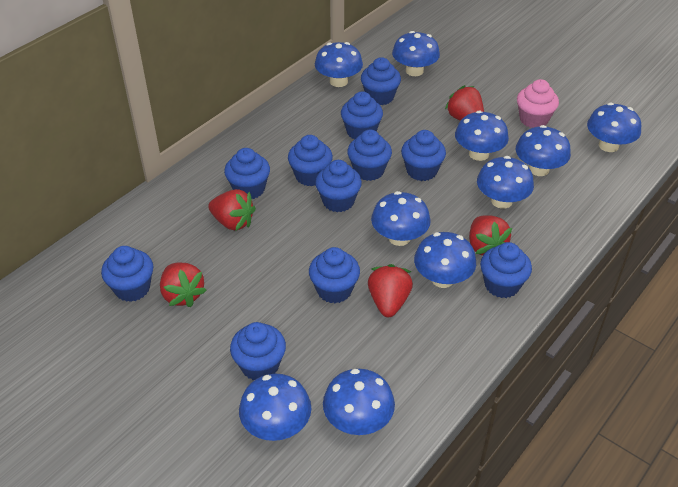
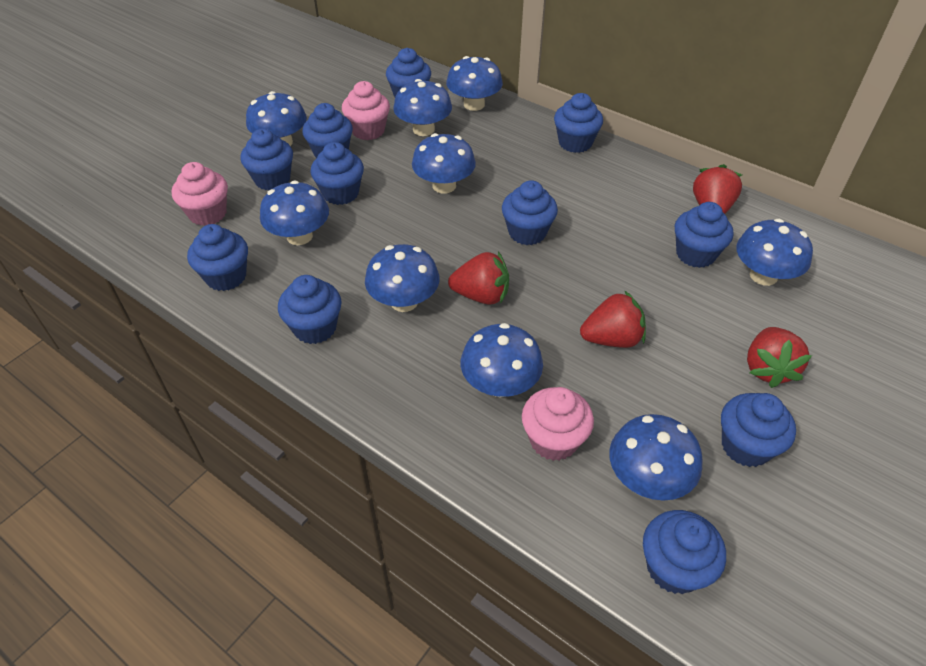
blue mushroom: 10 -> 9
pink cupcake: 1 -> 3
red strawberry: 5 -> 4

